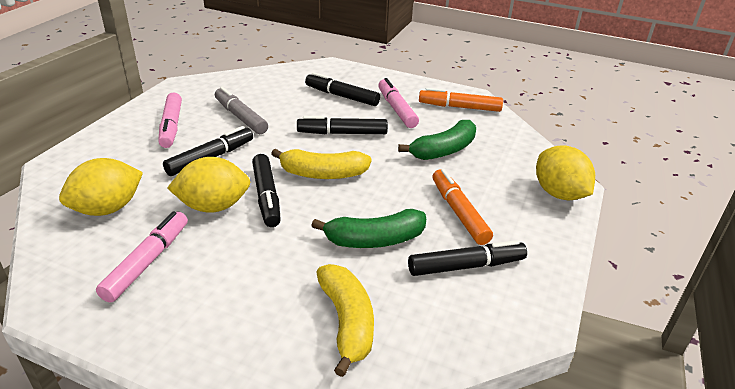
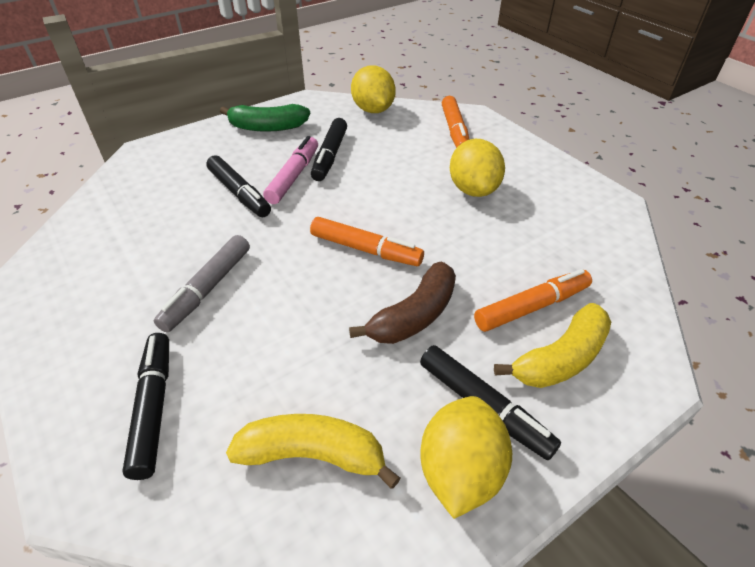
black marker: 5 -> 4
brown banana: 0 -> 1
green banana: 2 -> 1
orange marker: 2 -> 3
pink marker: 3 -> 1

